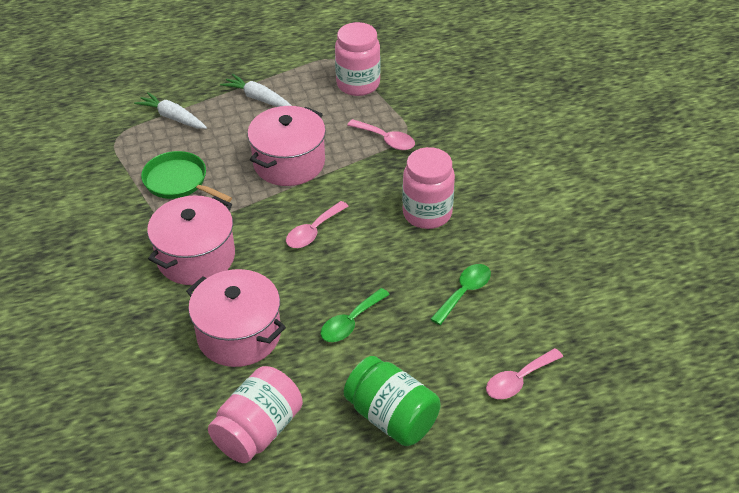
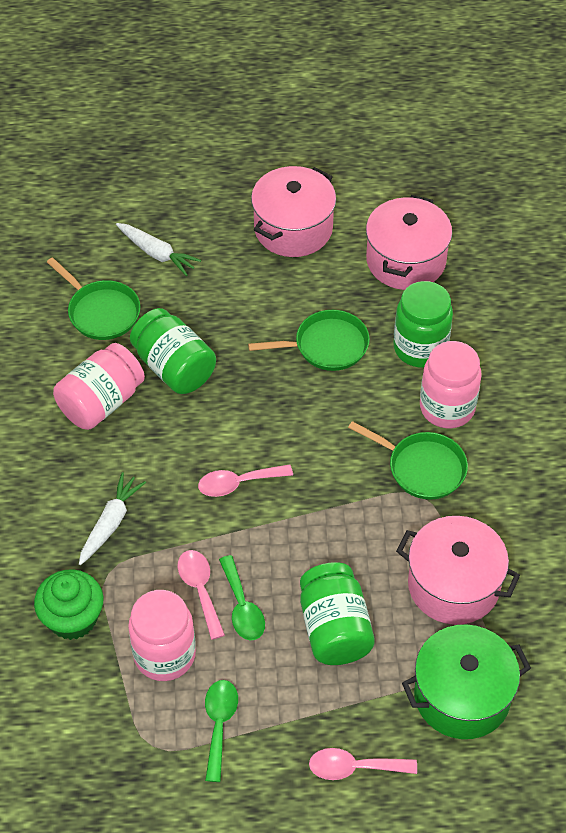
green cupcake: 0 -> 1
green jar: 1 -> 3
green pan: 1 -> 3
green pot: 0 -> 1

